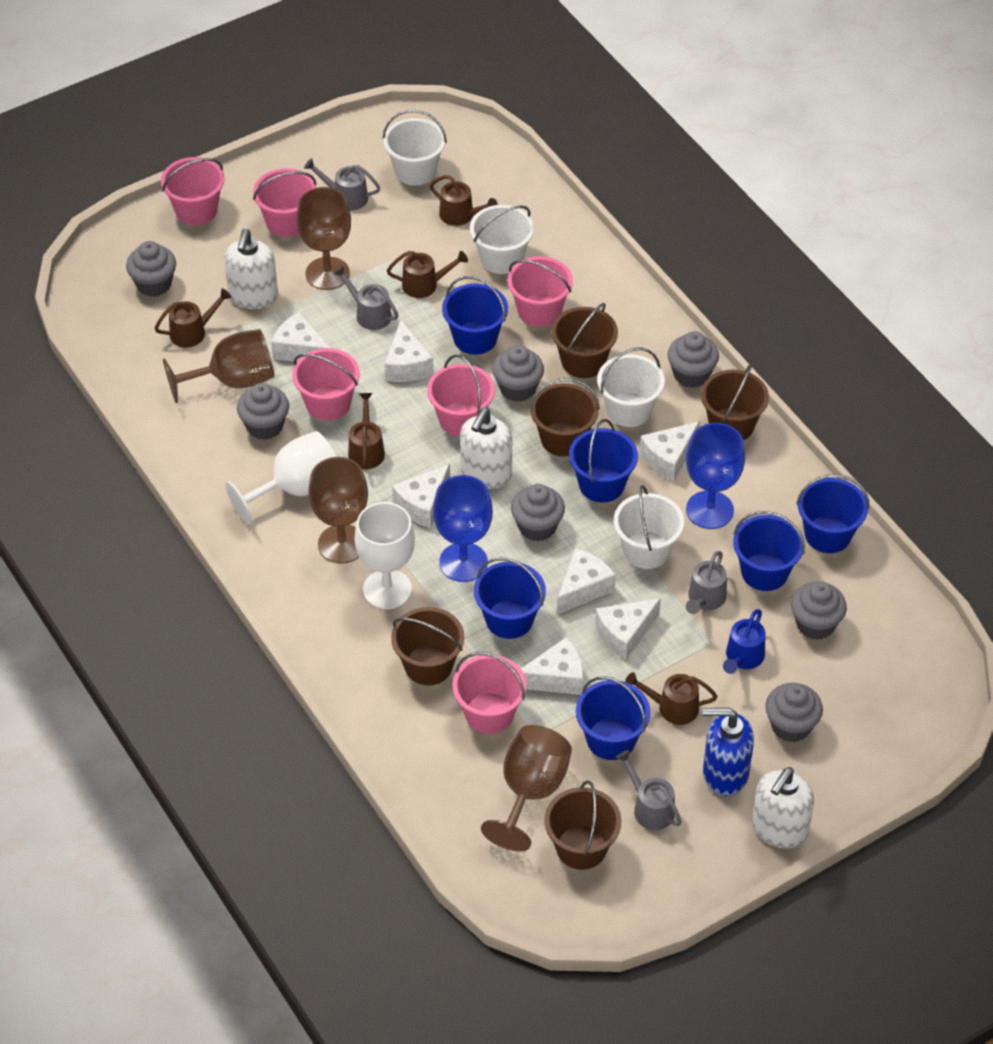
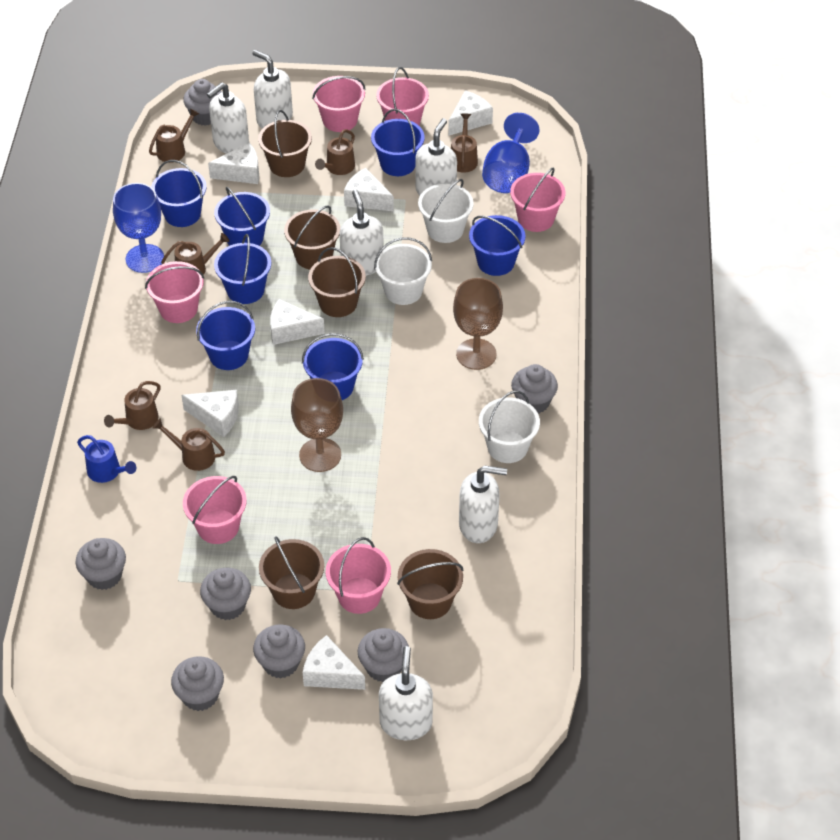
blue bucket: 6 -> 7
blue soap dispenser: 1 -> 0
brown goblet: 4 -> 2
brown watering can: 5 -> 6
grey watering can: 4 -> 0
white bucket: 4 -> 3
white cheese: 7 -> 6
white goblet: 2 -> 0
white soap dispenser: 3 -> 6

